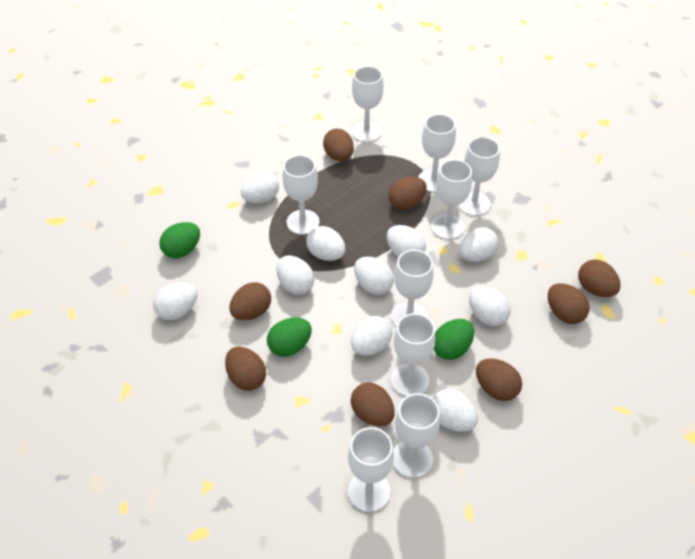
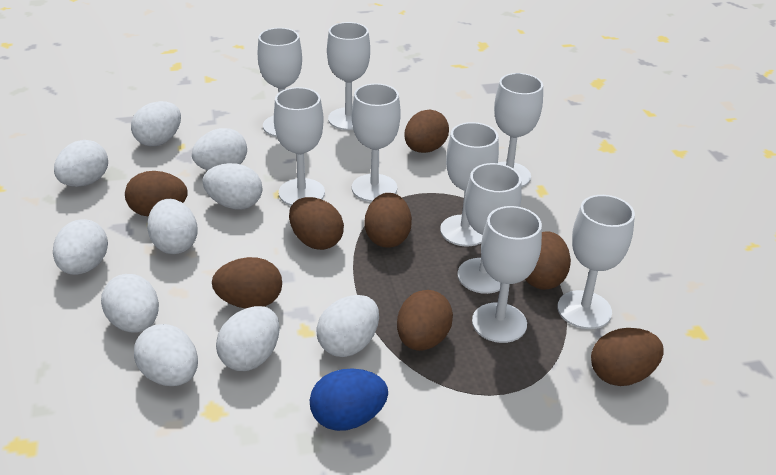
blue egg: 0 -> 1
green egg: 3 -> 0

